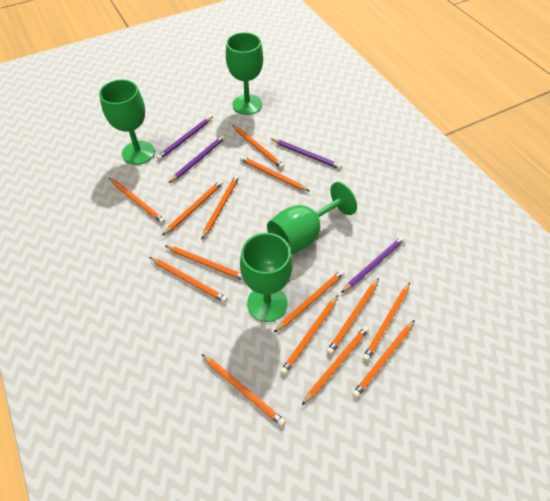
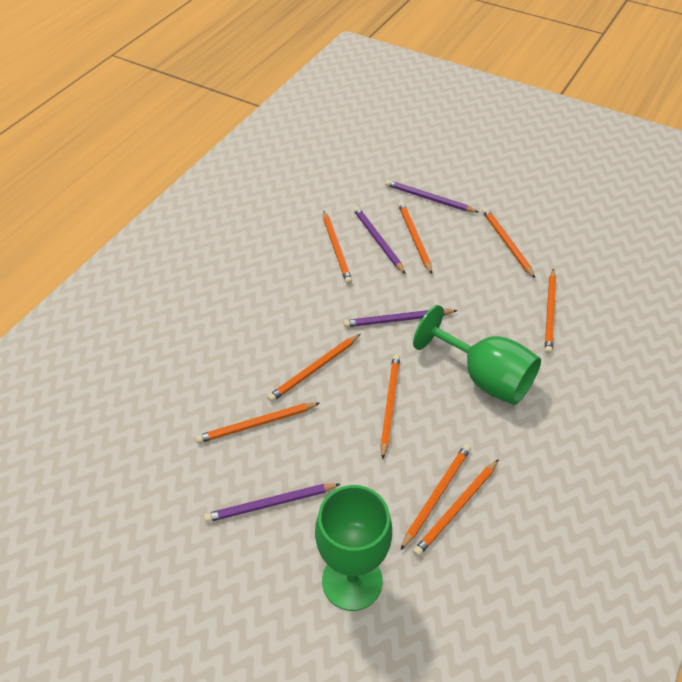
green goblet: 4 -> 2
orange pencil: 14 -> 9

